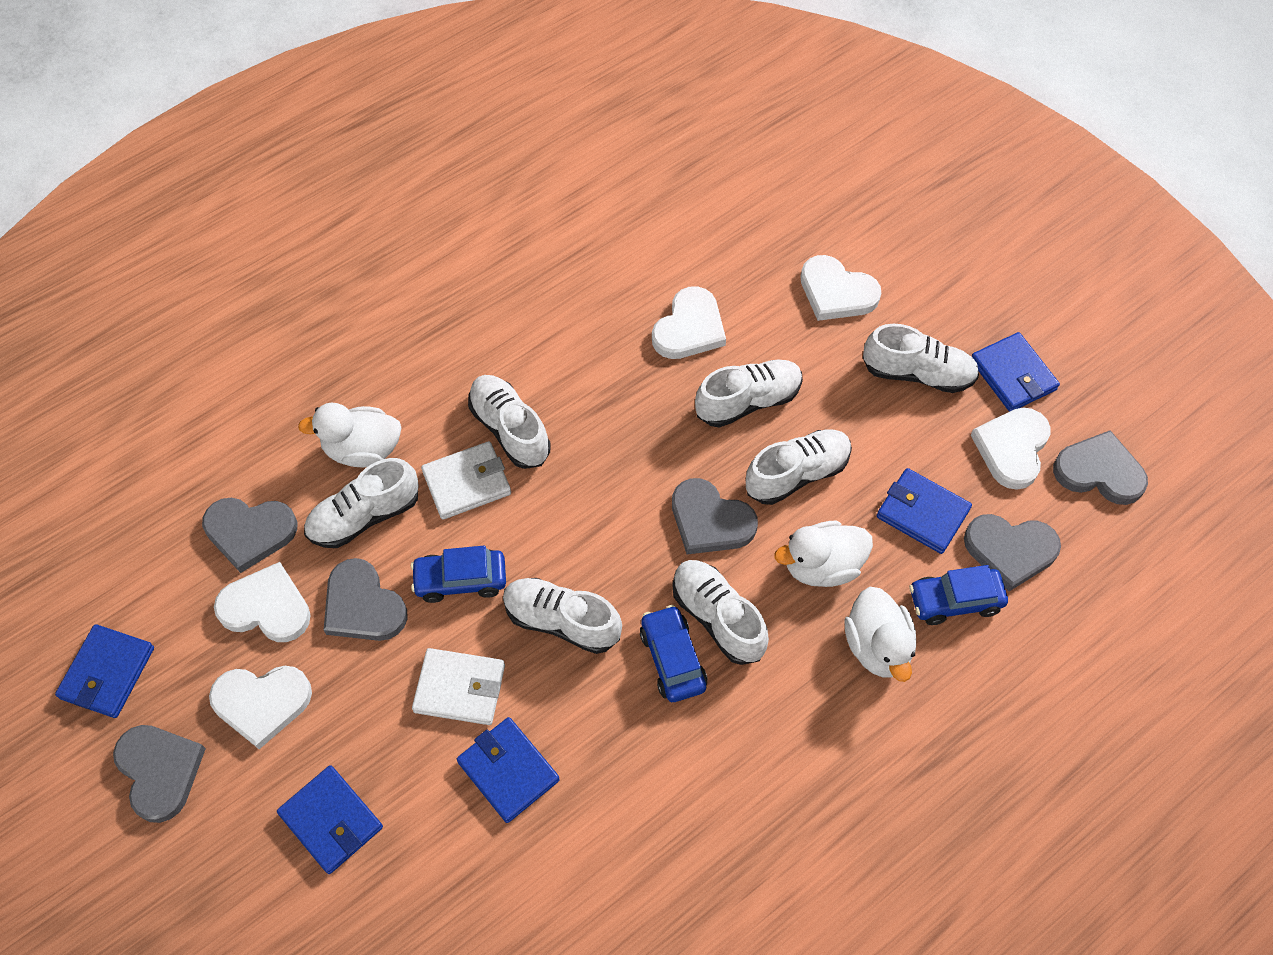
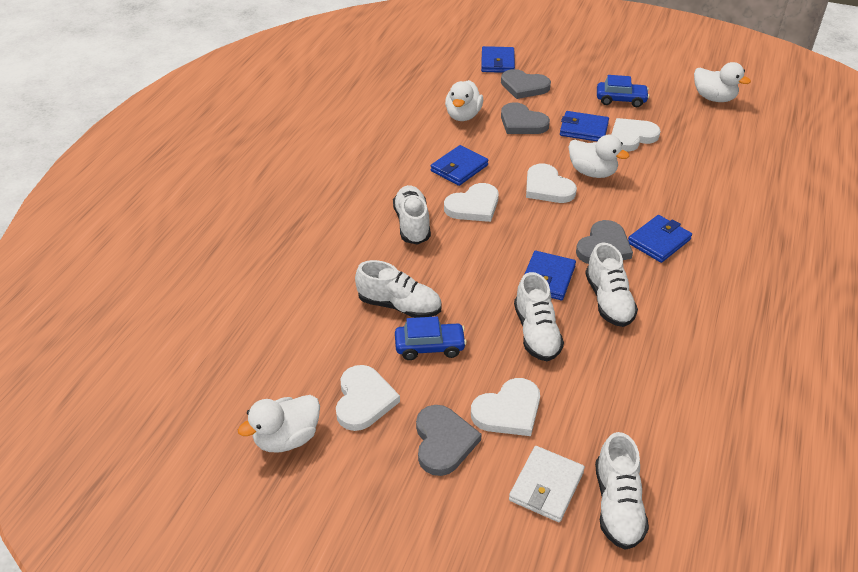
blue car: 3 -> 2
grey heart: 6 -> 4
white duck: 3 -> 4
white shoe: 7 -> 5
white wallet: 2 -> 1

